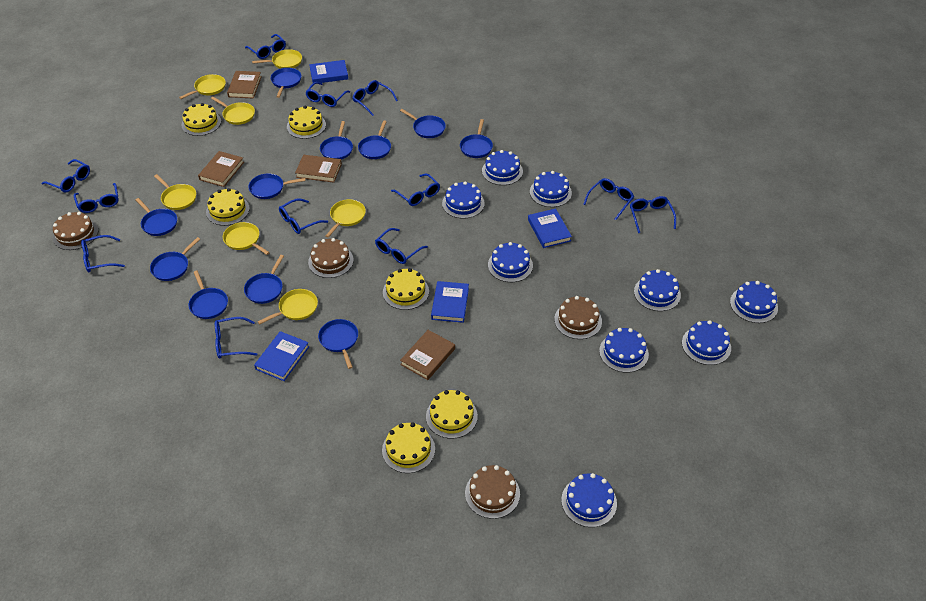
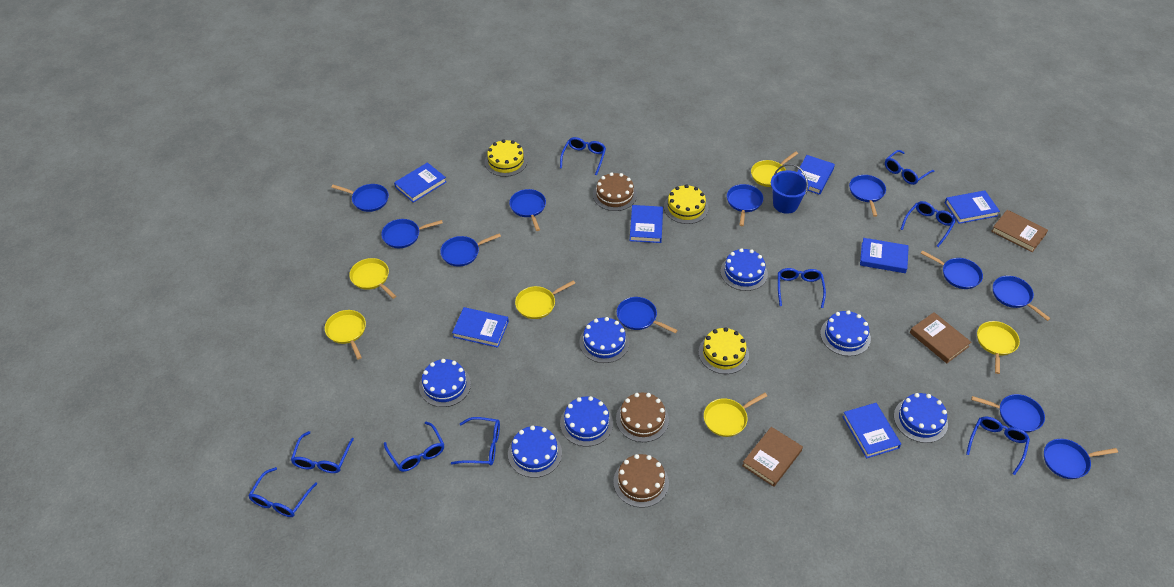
blue book: 4 -> 7
blue bucket: 0 -> 1
blue cake: 9 -> 7
blue glasses: 12 -> 9
brown book: 4 -> 3
brown cake: 4 -> 3
yellow cake: 6 -> 3
yellow pan: 7 -> 6

